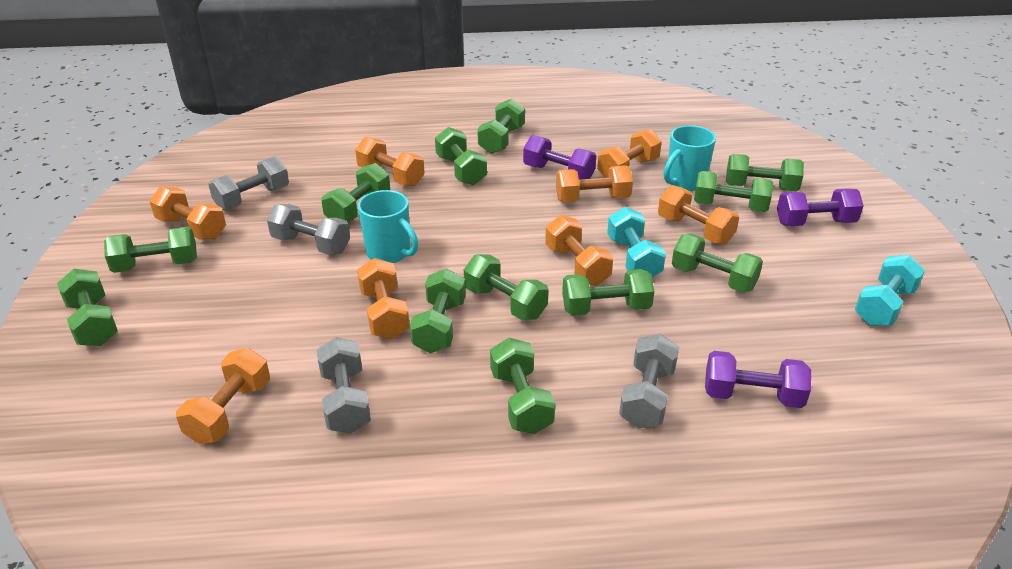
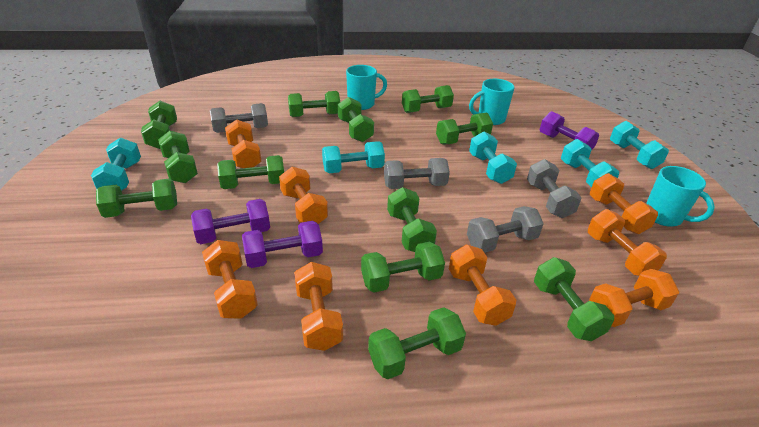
turquoise dumbbell: 2 -> 5
turquoise mug: 2 -> 3

